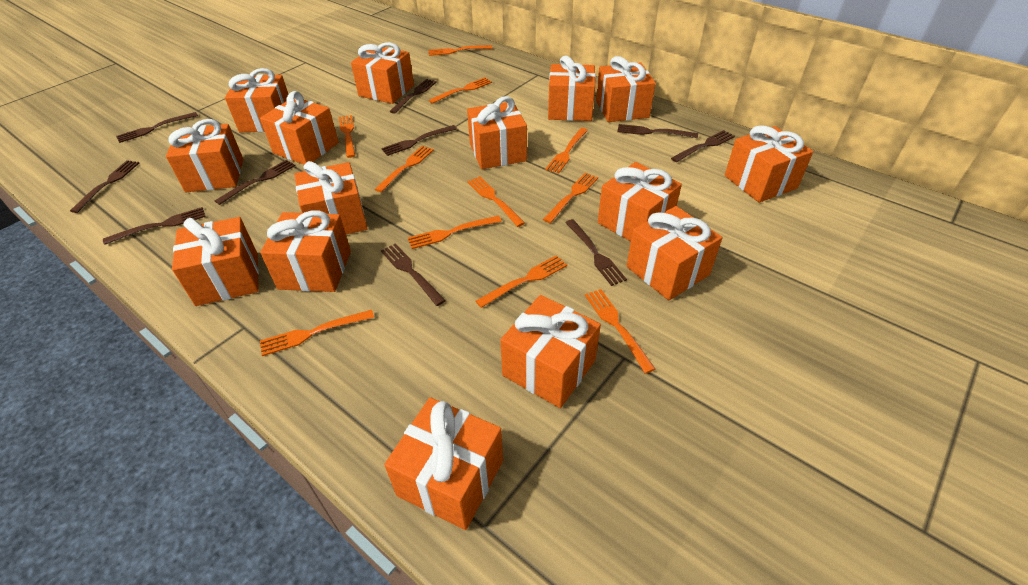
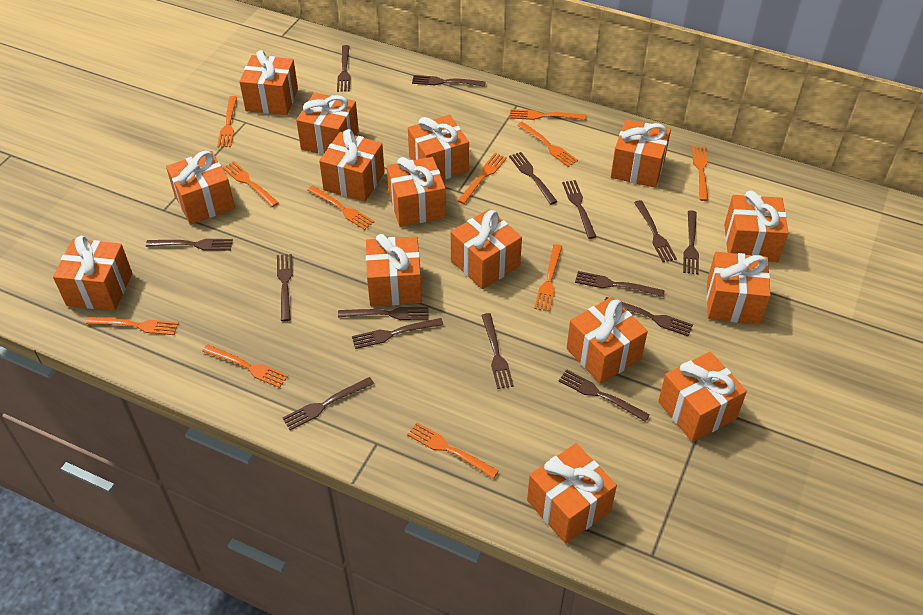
brown fork: 10 -> 15

